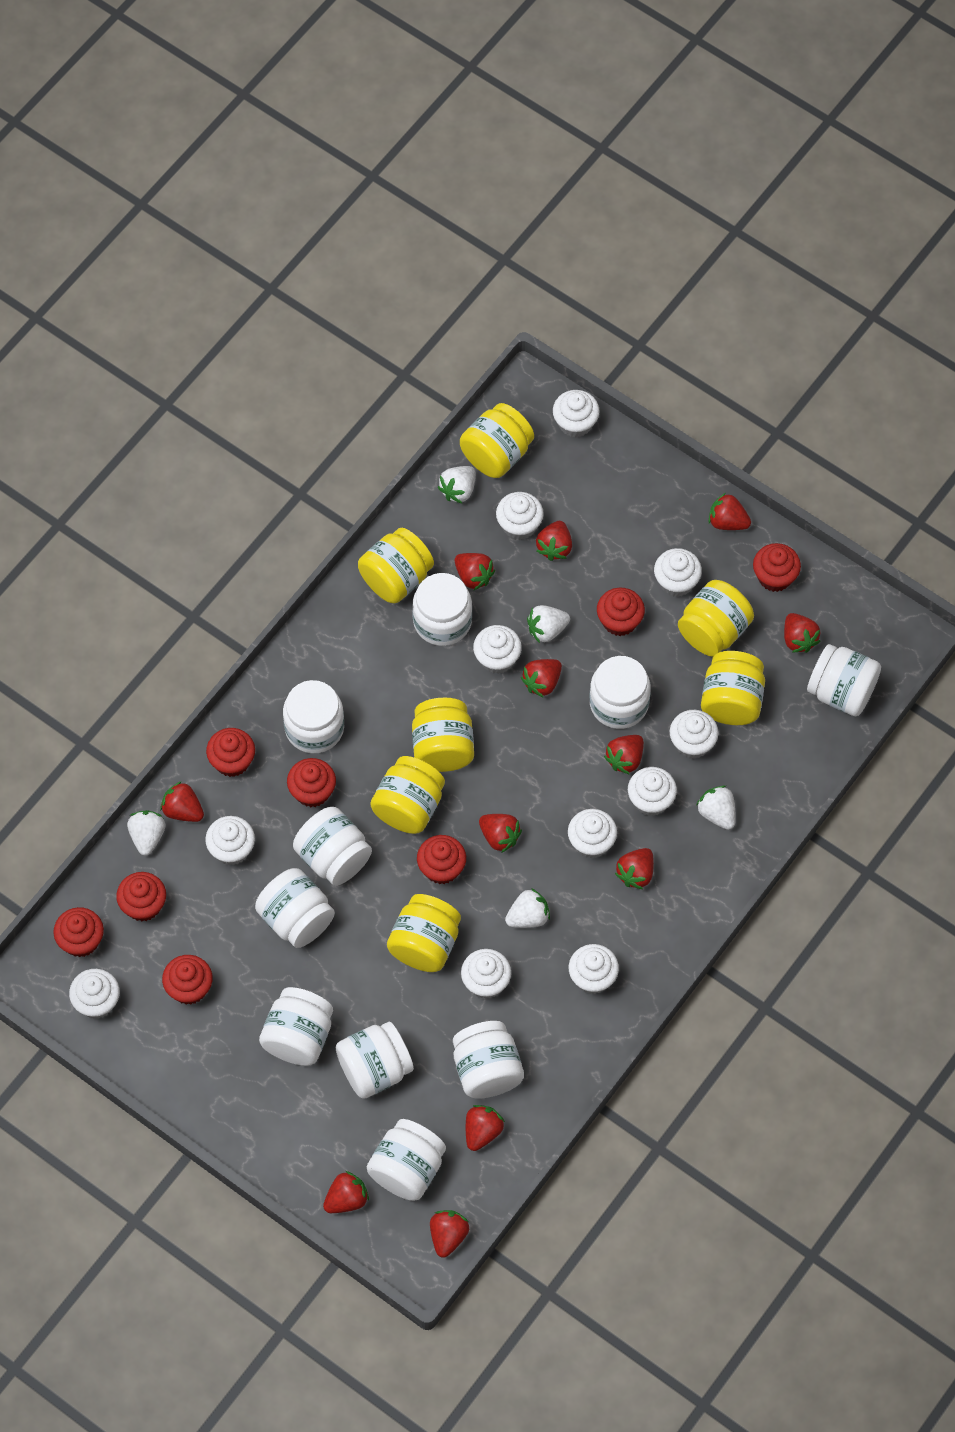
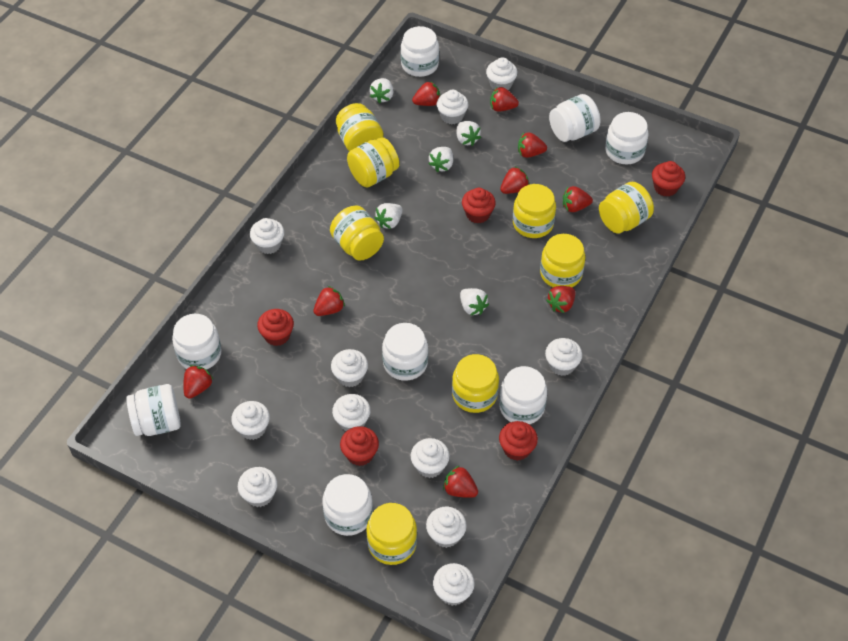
red cupcake: 8 -> 5
red strawberry: 12 -> 9
white jar: 10 -> 8
yellow jar: 7 -> 8

